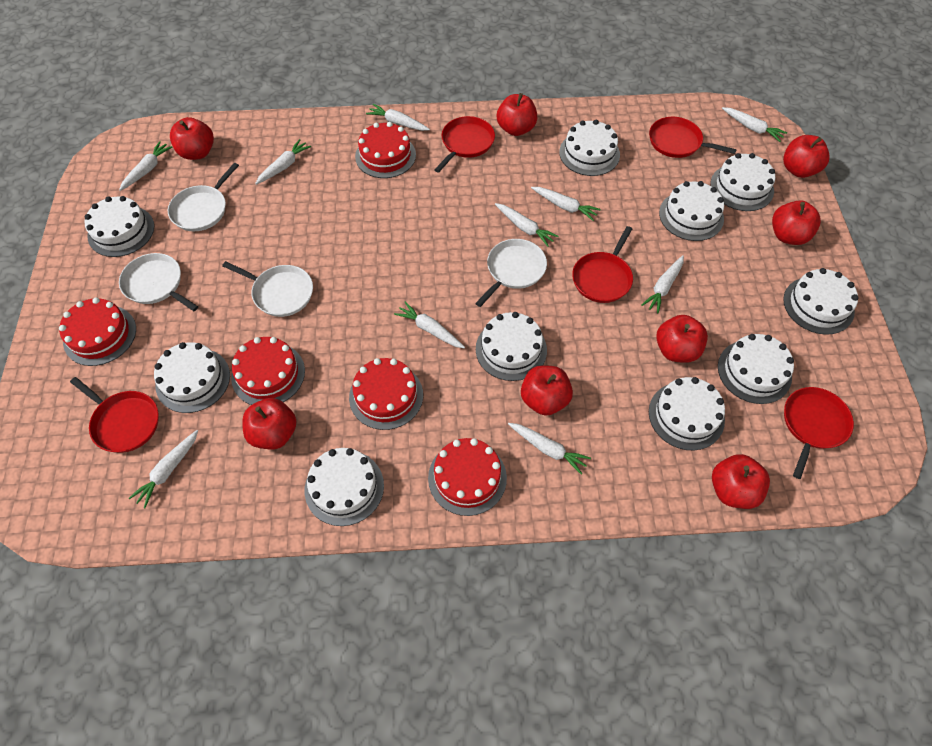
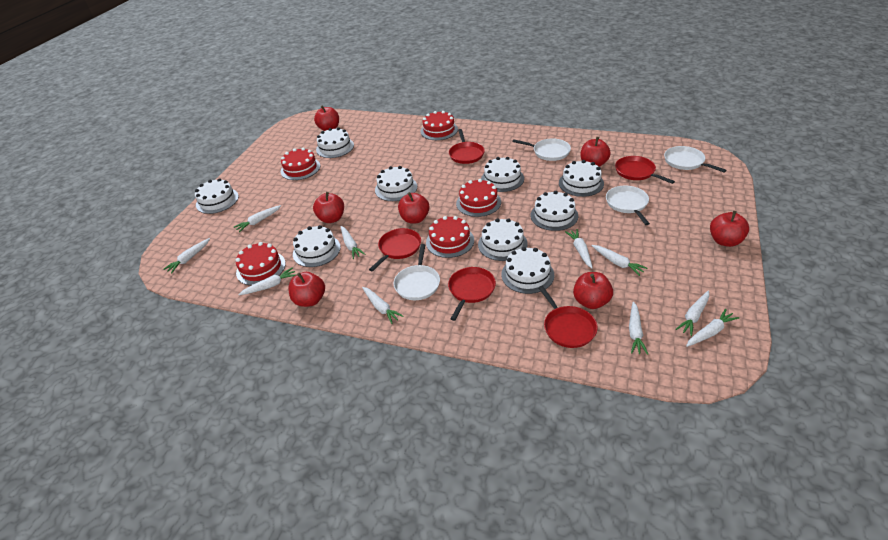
red apple: 8 -> 7
white cake: 10 -> 9

